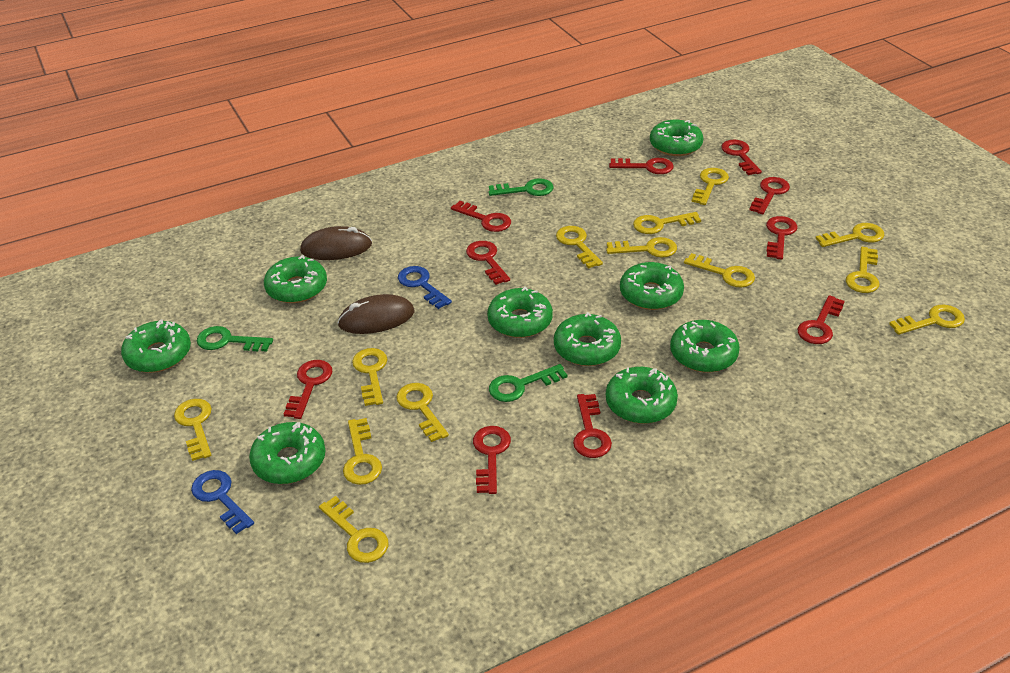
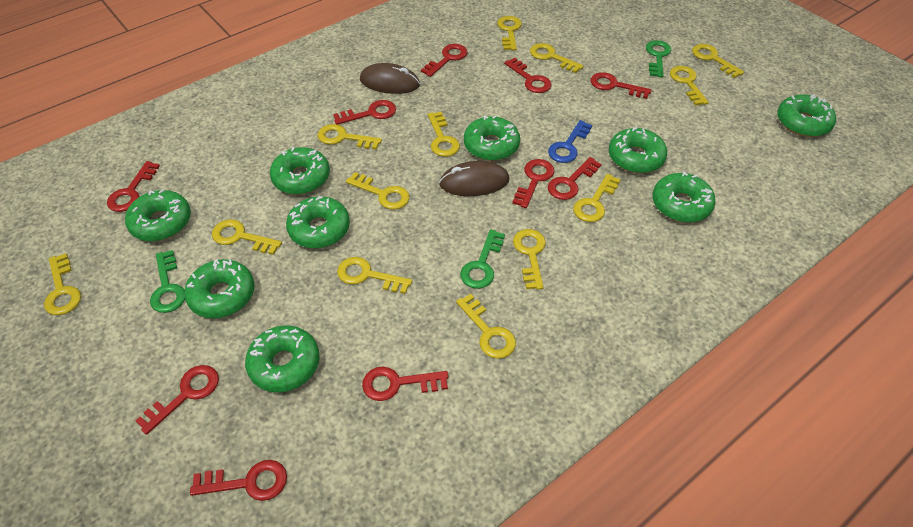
blue key: 2 -> 1

